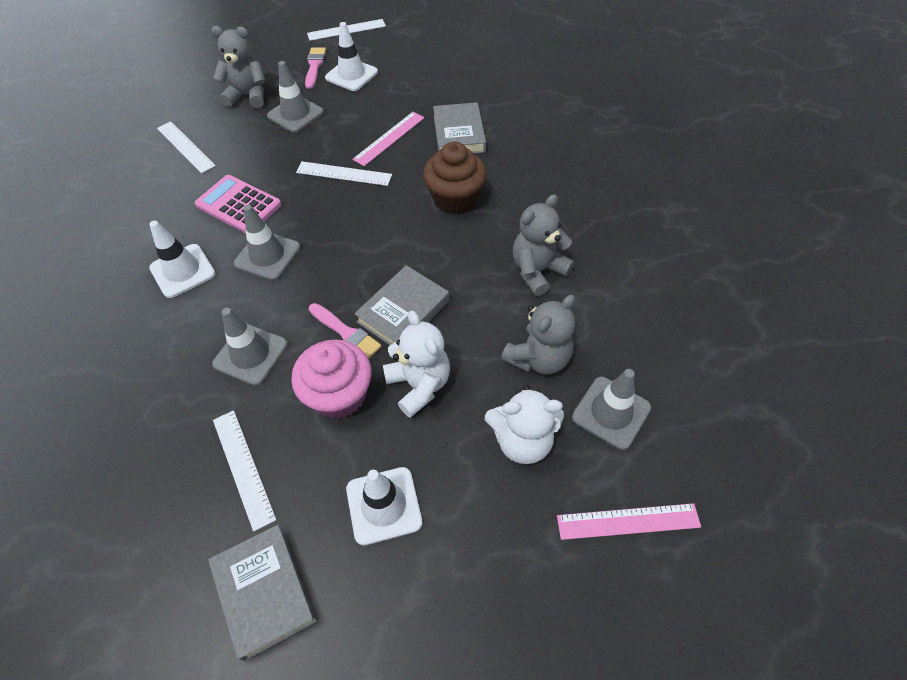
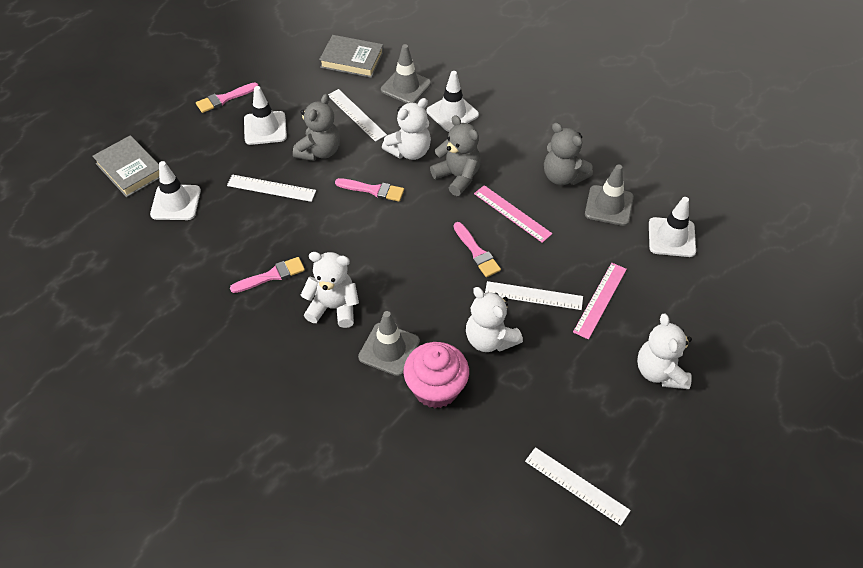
brown cupcake: 1 -> 0
grey book: 3 -> 2
grey traffic cone: 4 -> 3
pink brush: 2 -> 4
pink calculator: 1 -> 0
white teddy bear: 2 -> 4
white traffic cone: 3 -> 4

